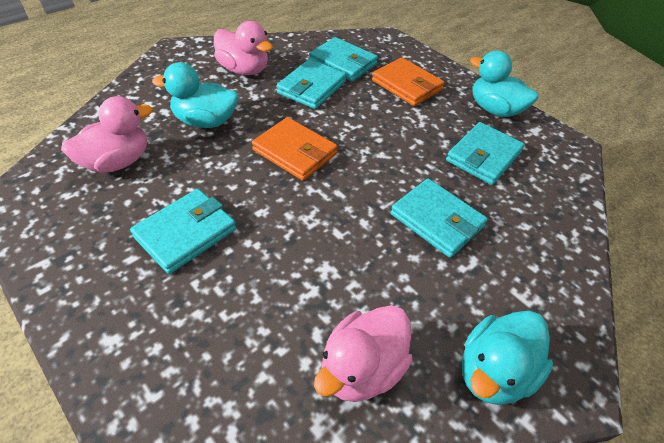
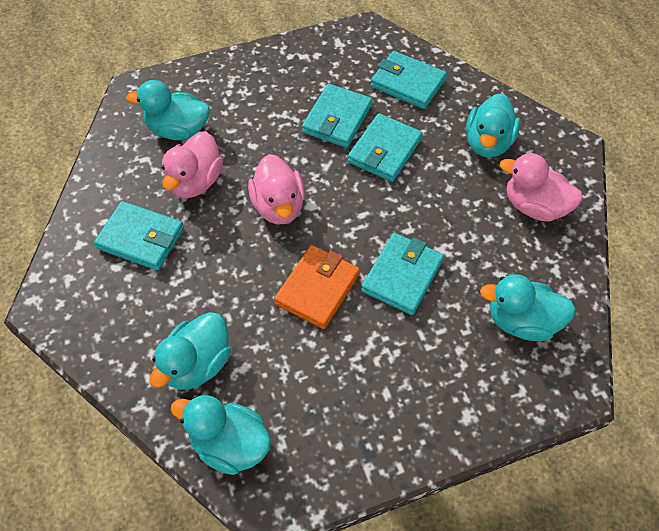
orange wallet: 2 -> 1
turquoise duck: 3 -> 5

